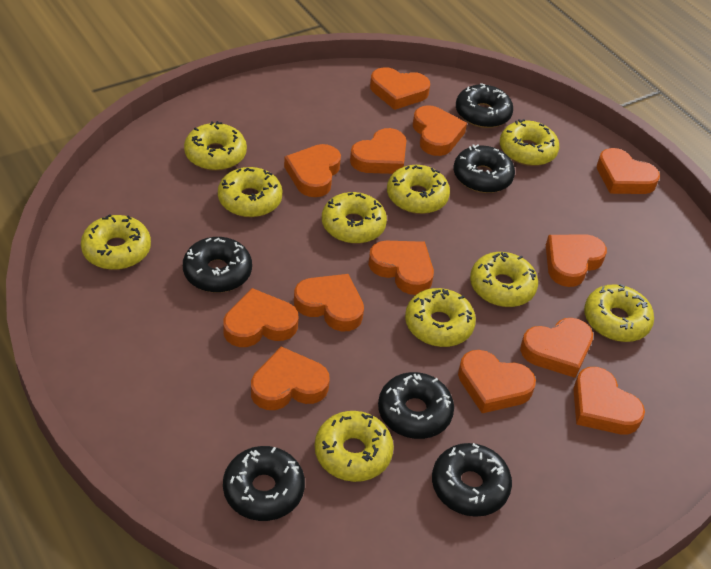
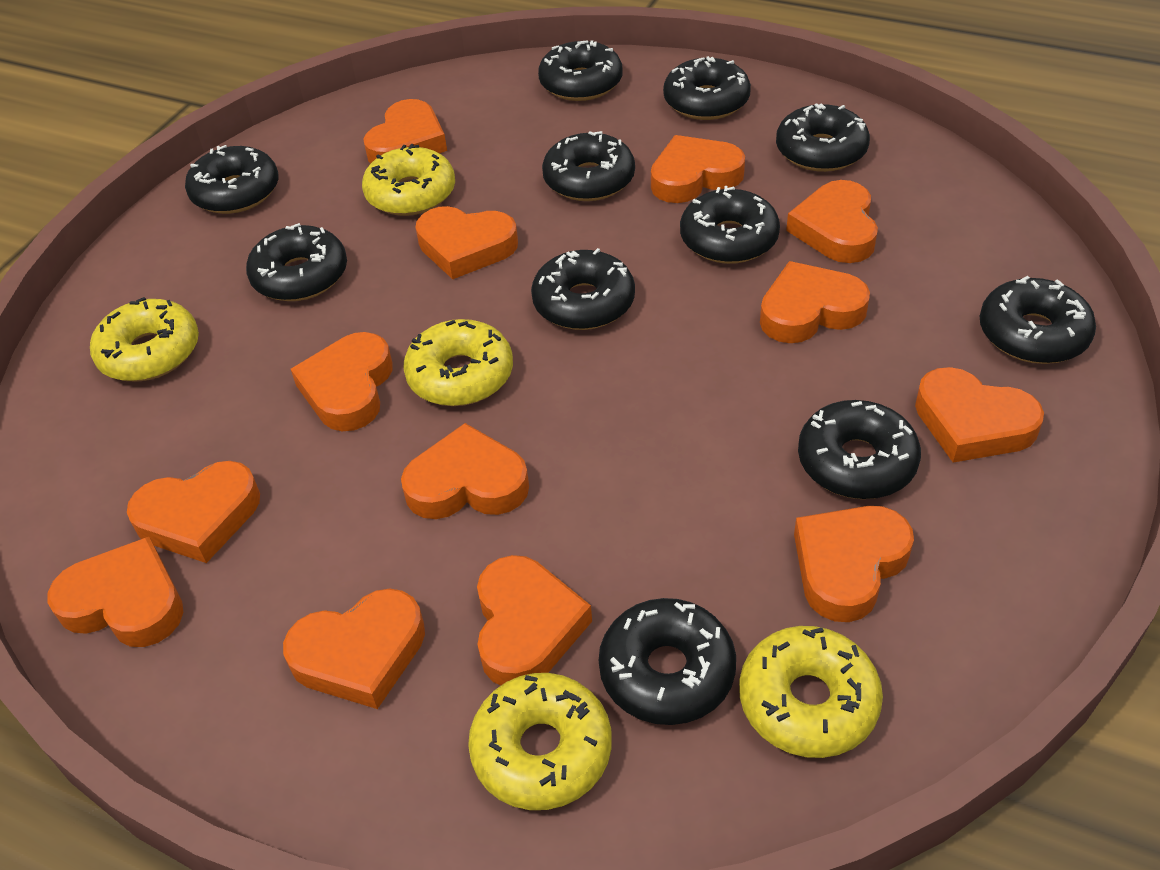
black donut: 6 -> 11
yellow donut: 10 -> 5

